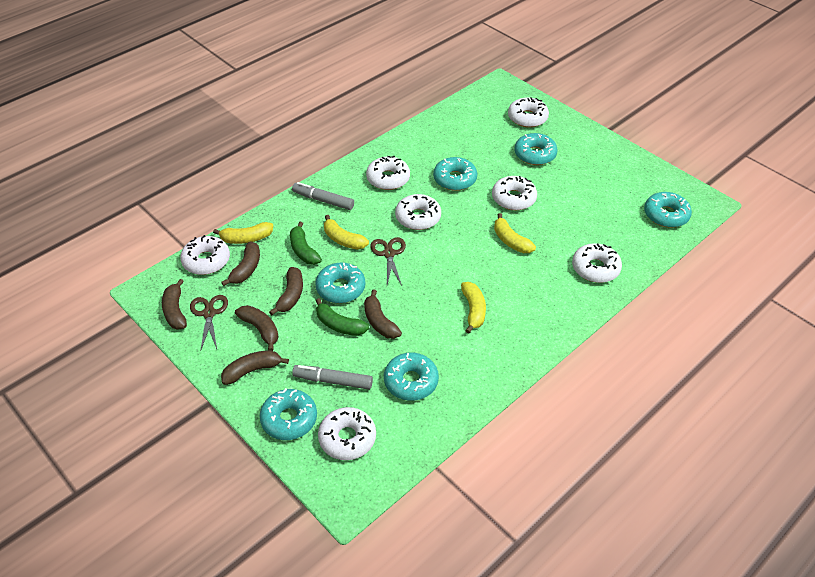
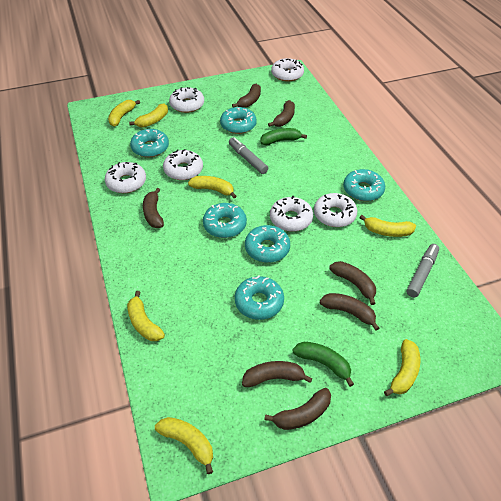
brown banana: 6 -> 7
brown scissors: 2 -> 0
white donut: 7 -> 6
yellow banana: 4 -> 7

